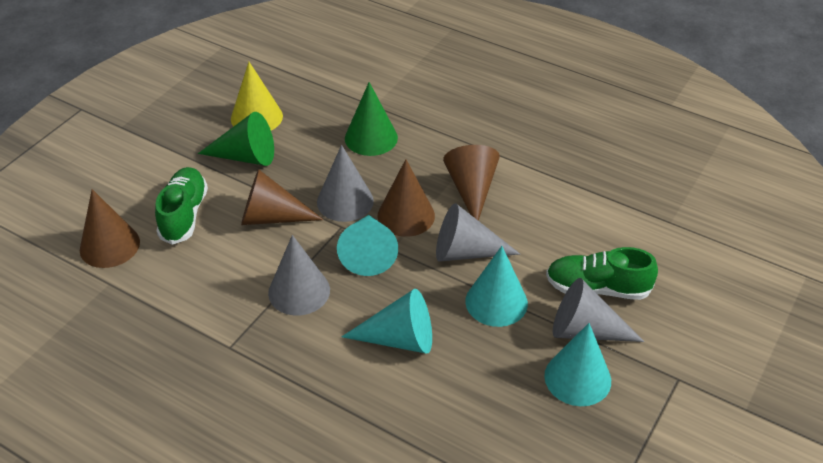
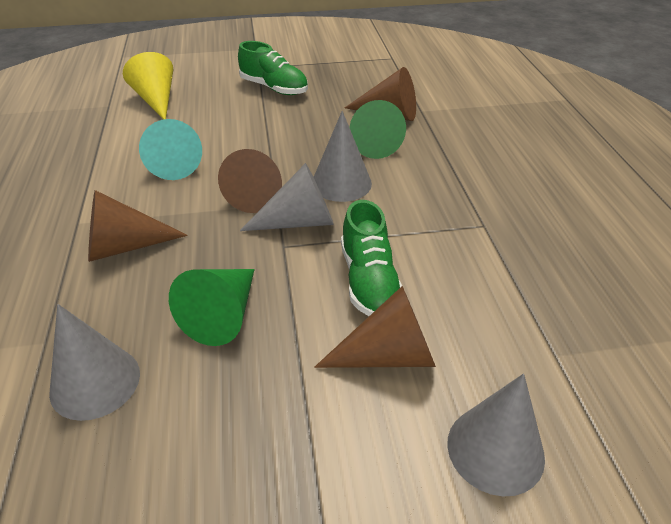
turquoise cone: 4 -> 1

